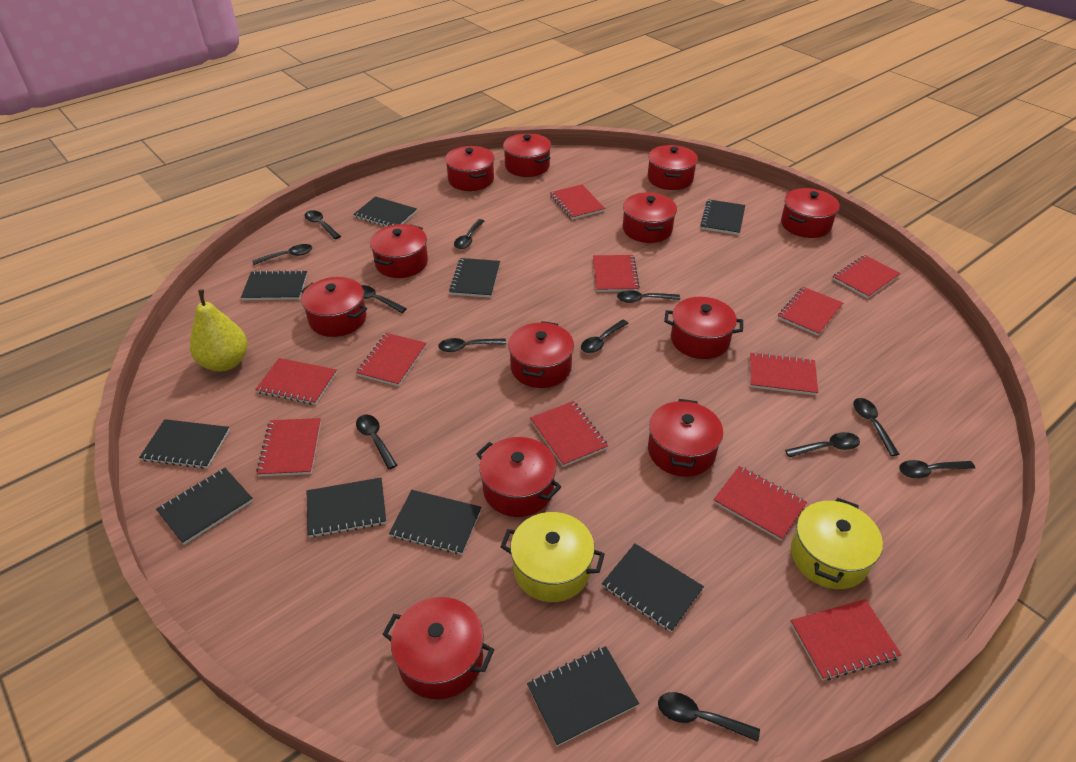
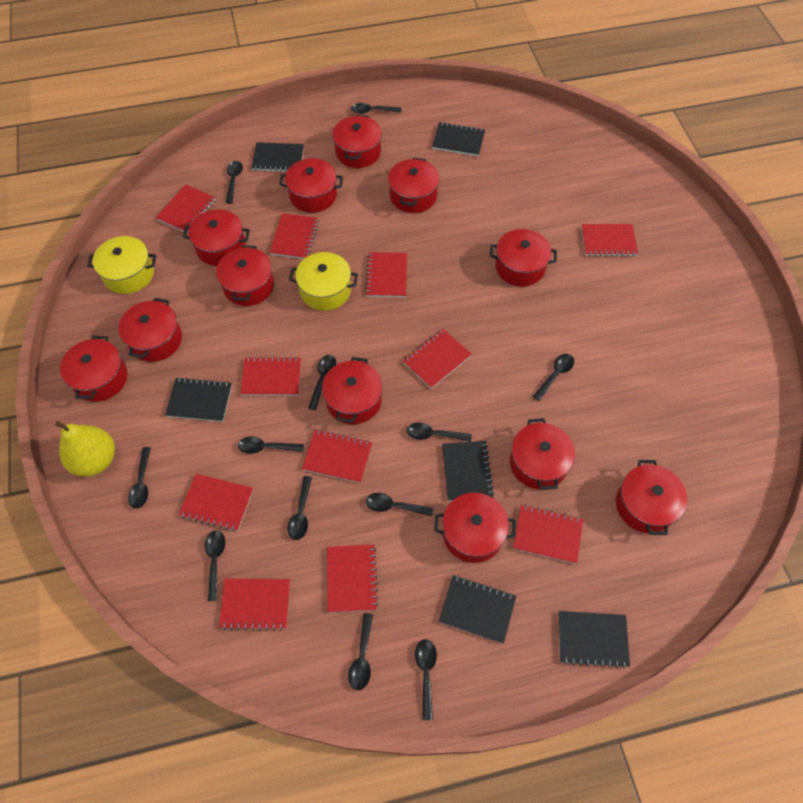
black notebook: 10 -> 6

